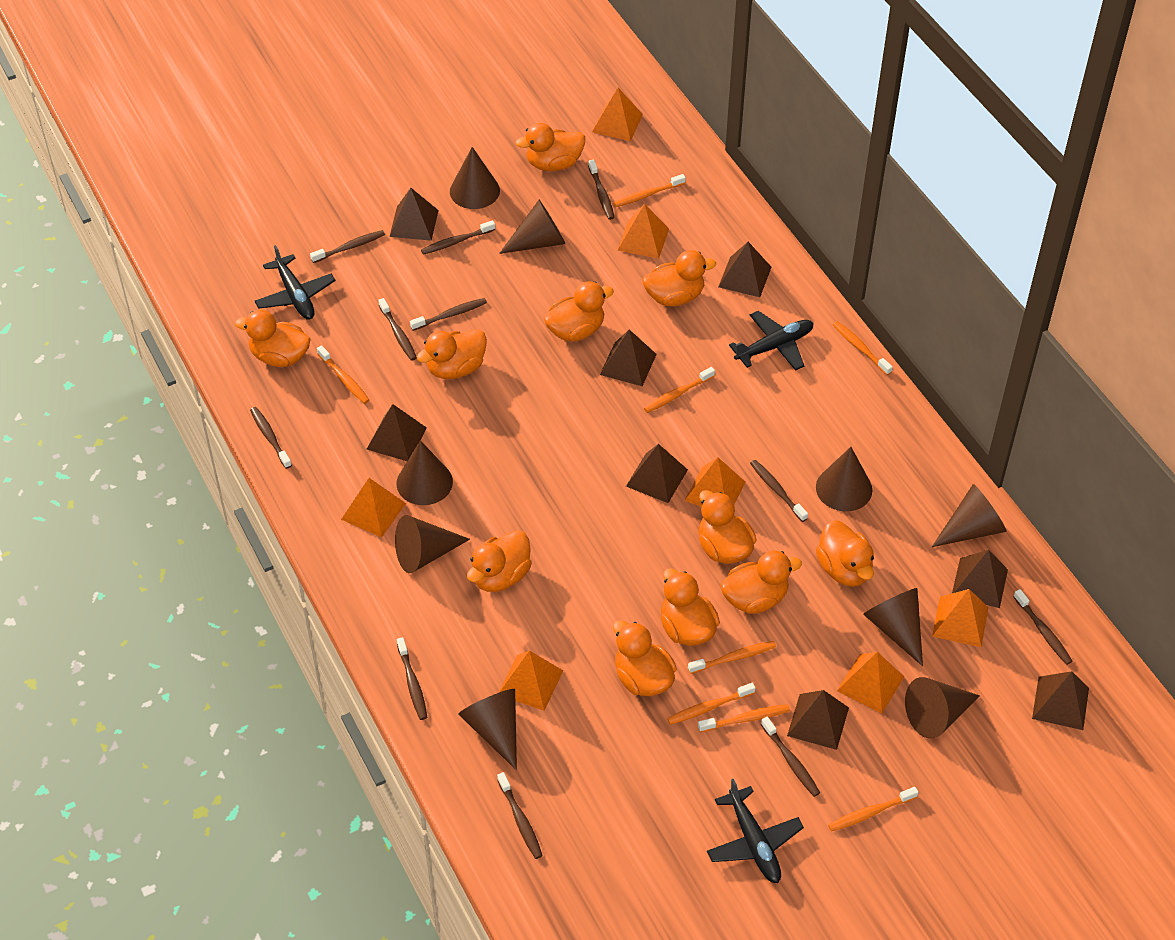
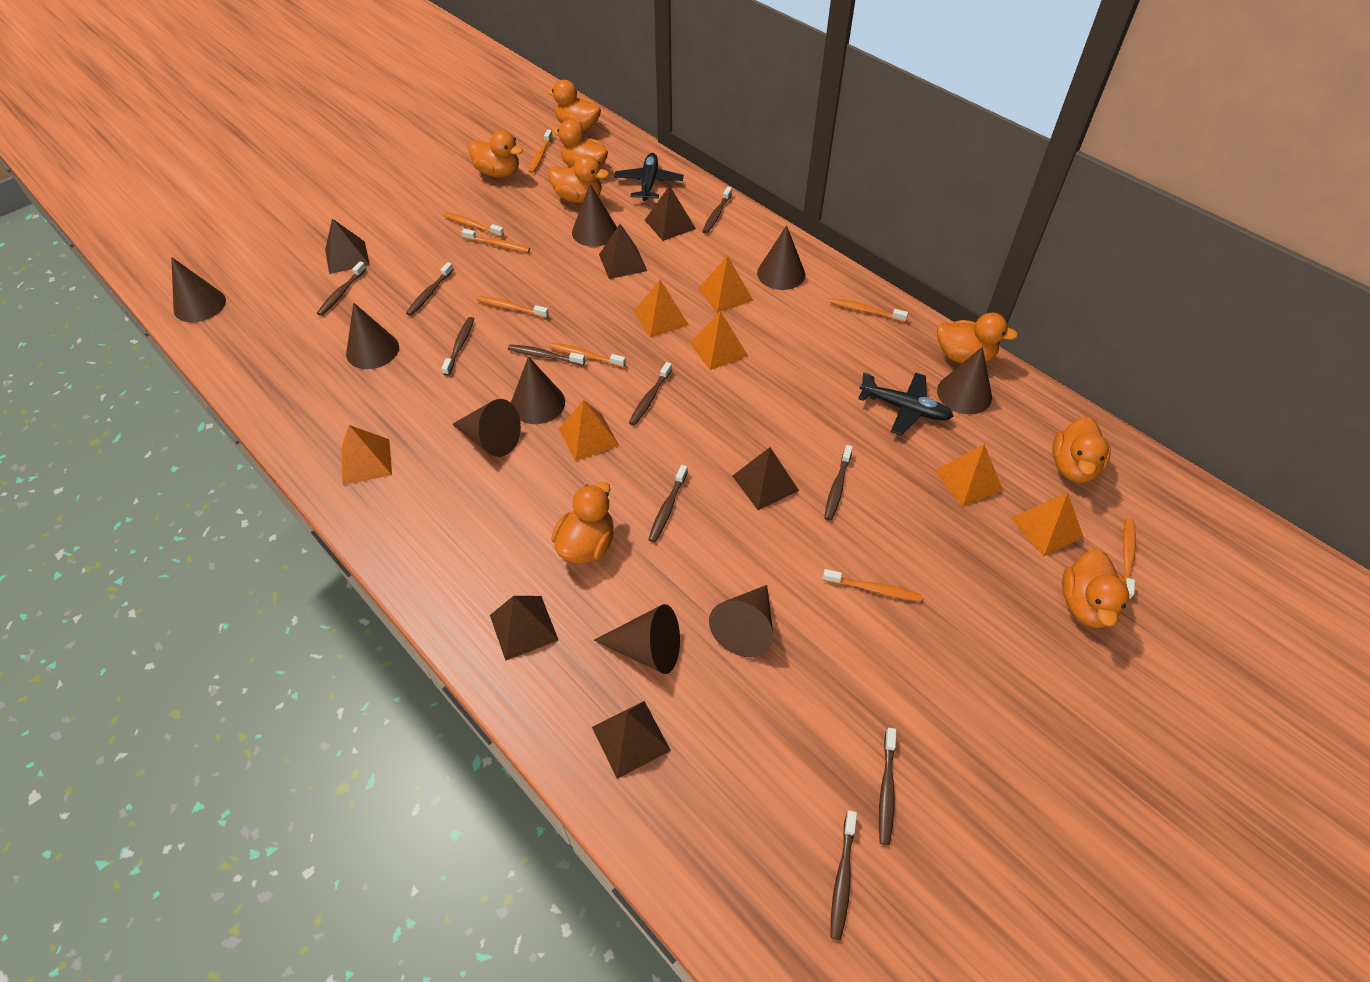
black plane: 3 -> 2
brown pyramid: 8 -> 6
brown toothbrush: 11 -> 10
orange duck: 11 -> 8

